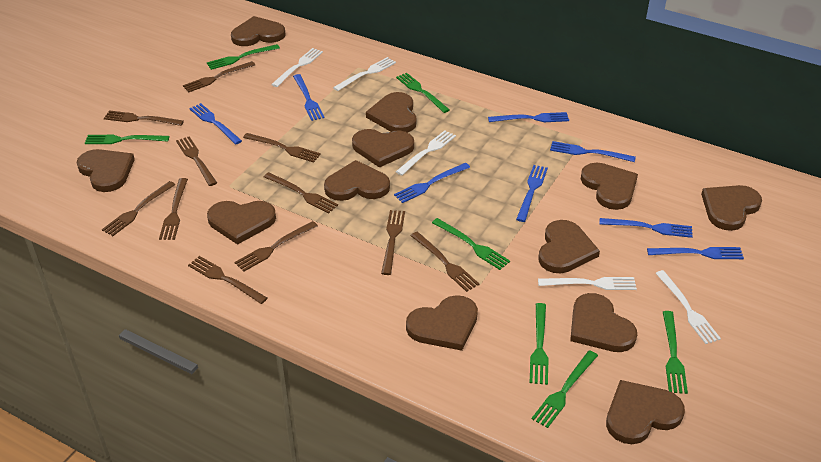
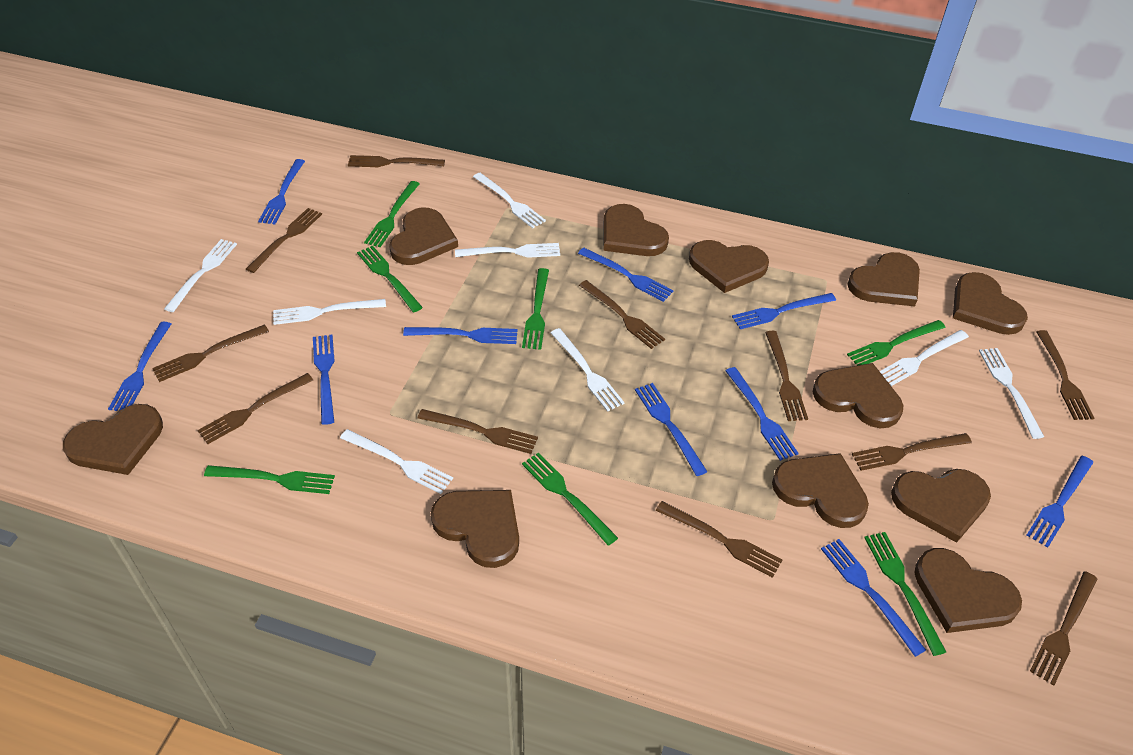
blue fork: 8 -> 10
brown heart: 12 -> 11
white fork: 5 -> 8

